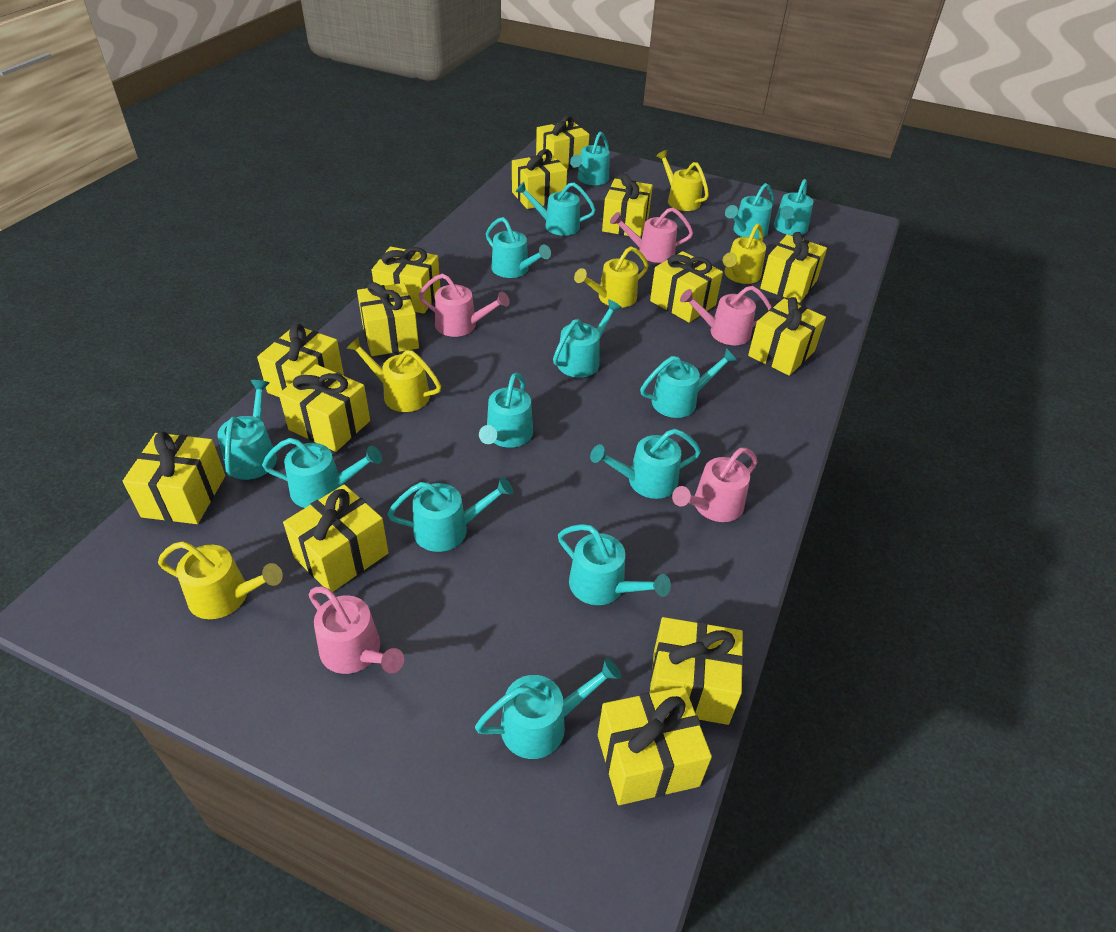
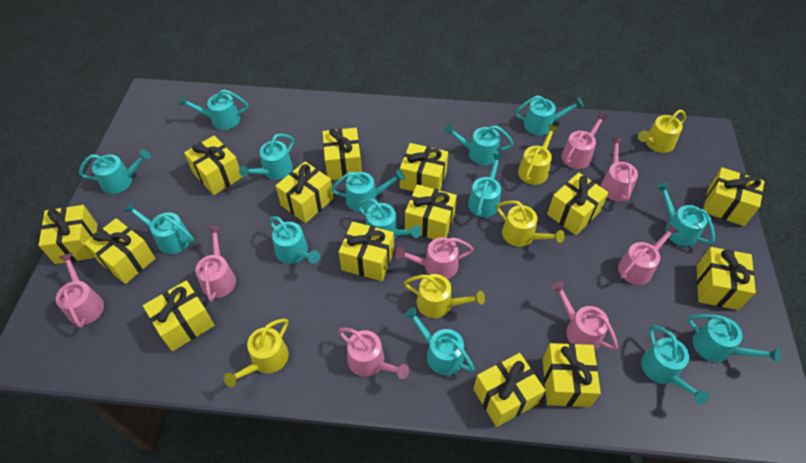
pink watering can: 5 -> 8

